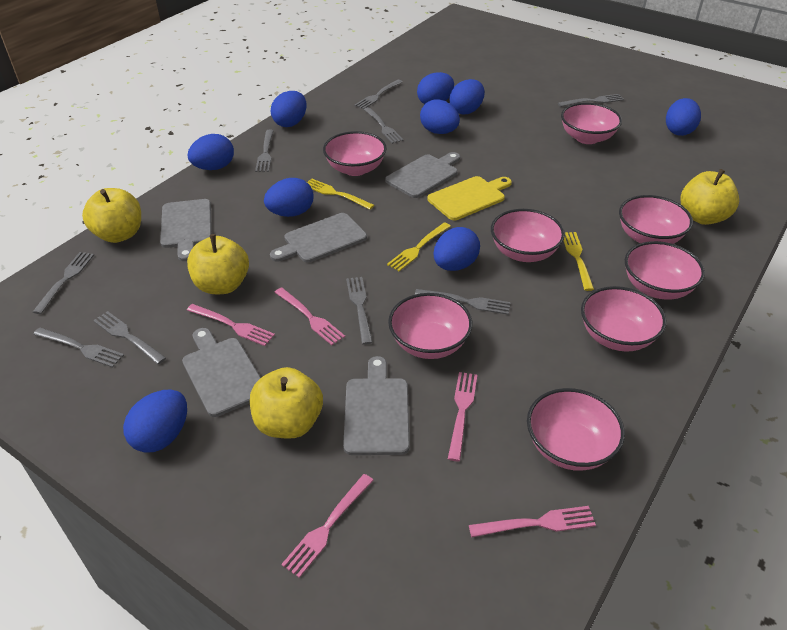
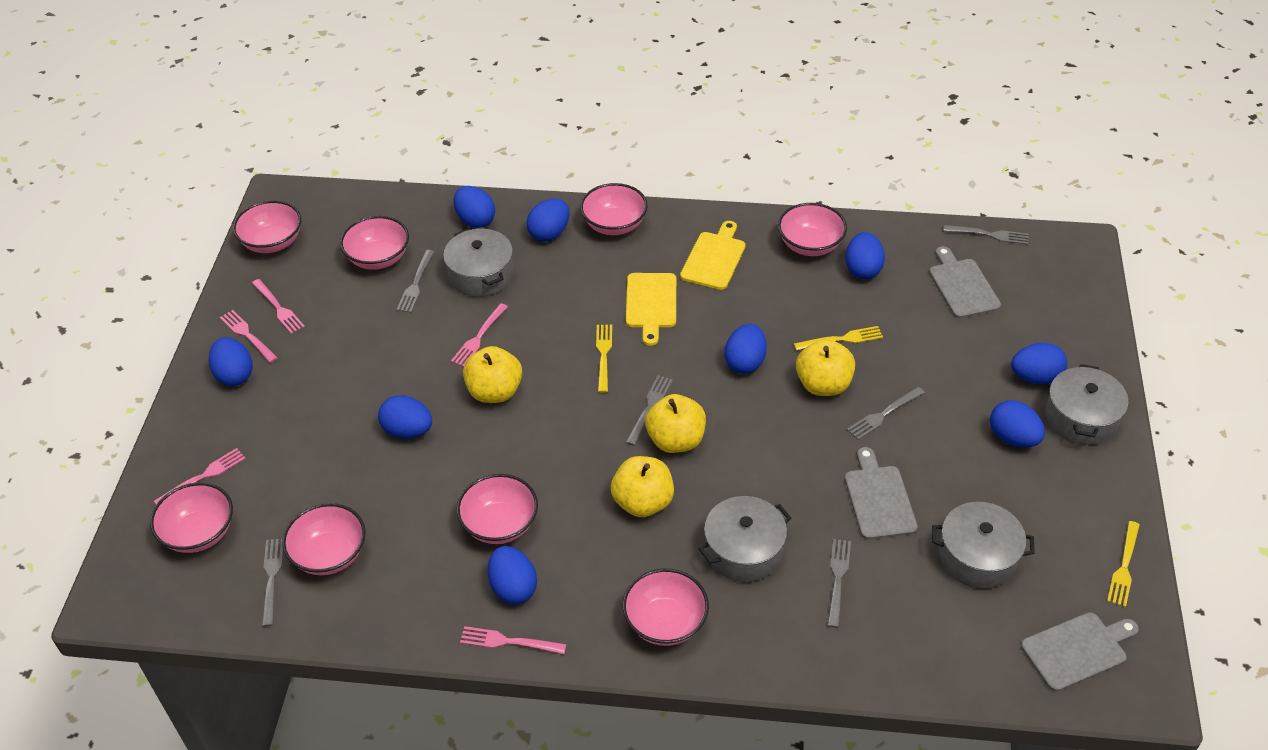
grey cutting board: 5 -> 3
grey fork: 9 -> 6
grey pot: 0 -> 4
yellow cutting board: 1 -> 2

